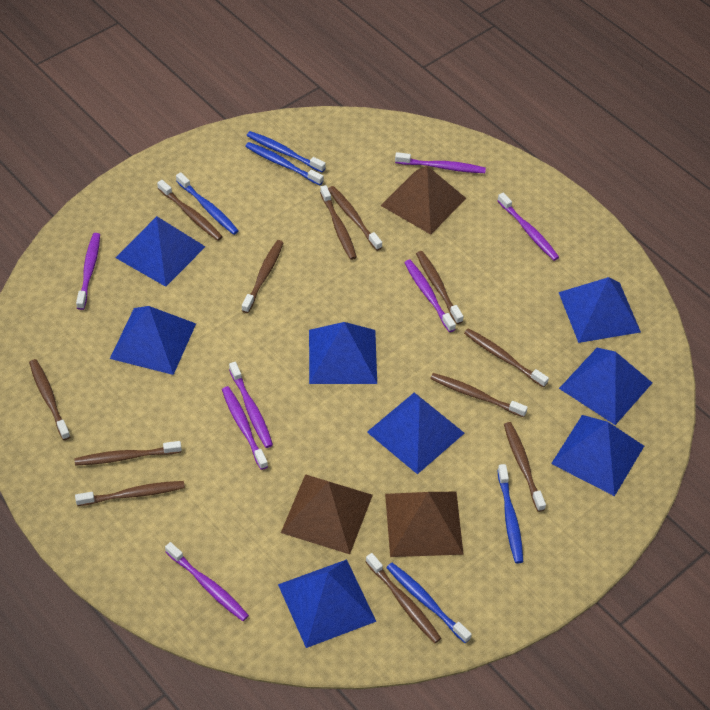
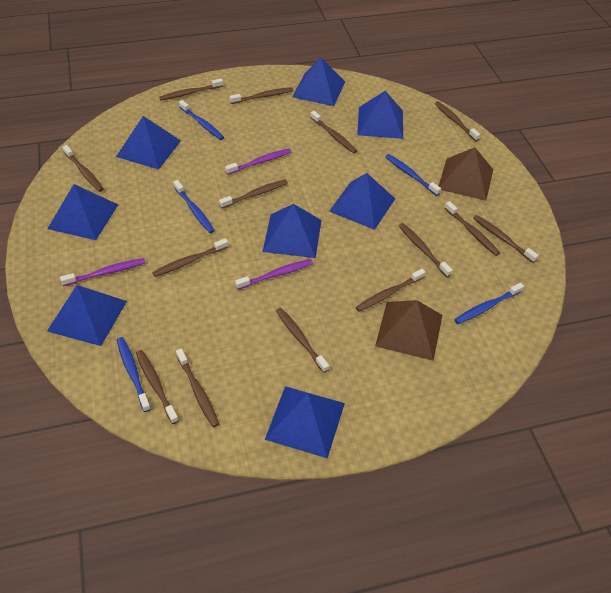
brown pyramid: 3 -> 2
brown toothbrush: 12 -> 14
purple toothbrush: 7 -> 3

